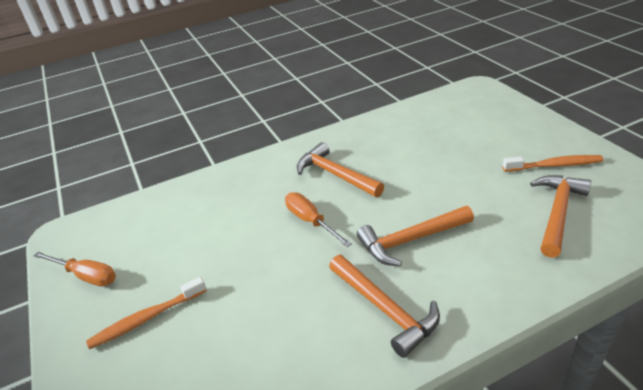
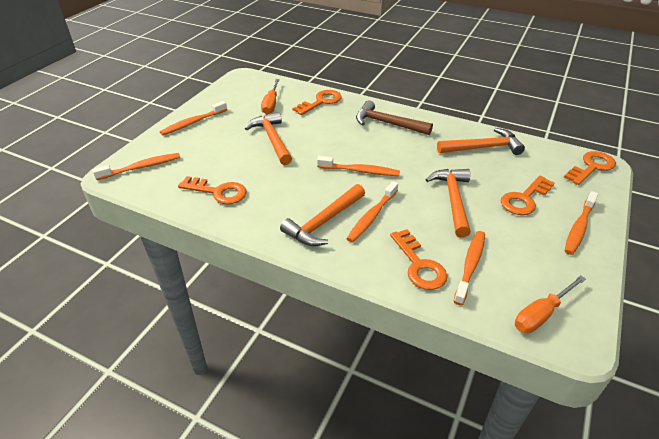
brown hammer: 0 -> 1
orange key: 0 -> 5
orange toothbrush: 2 -> 6

